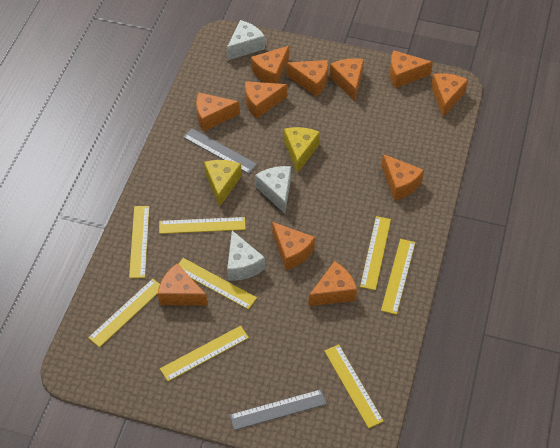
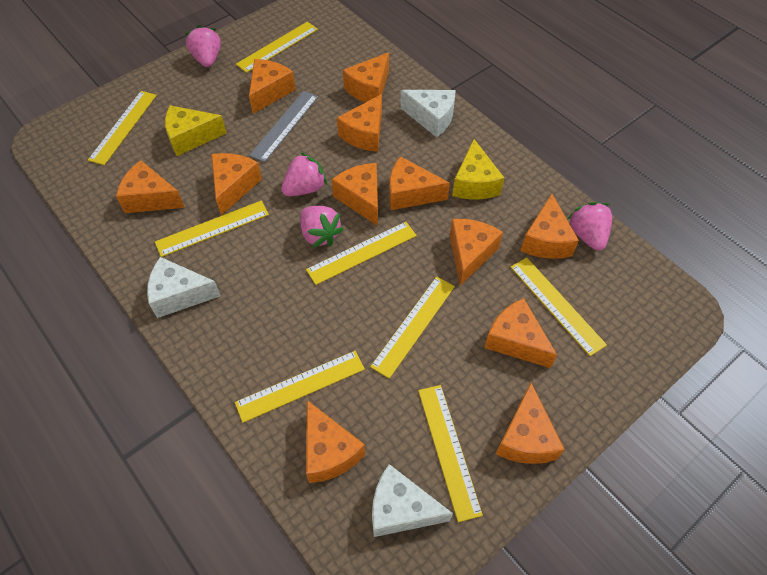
grey ruler: 2 -> 1
orange cheese: 11 -> 12
pink strawberry: 0 -> 4

